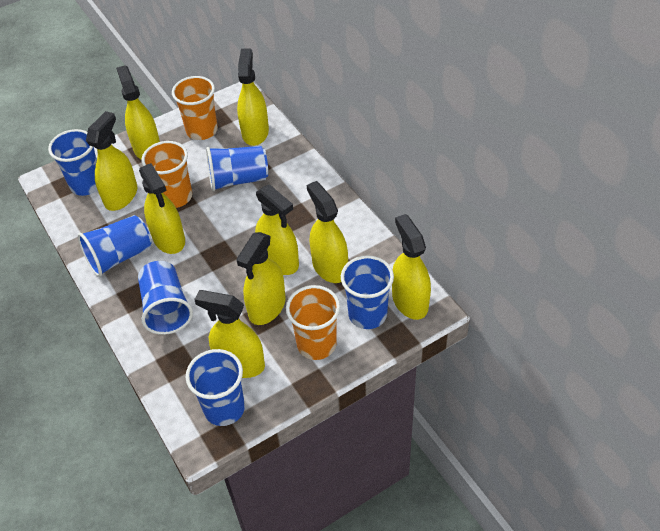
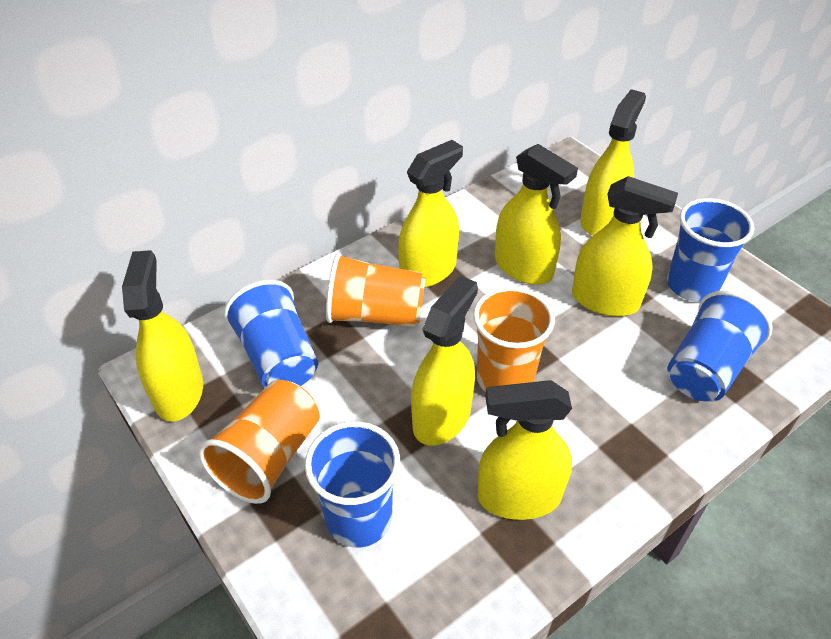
blue cup: 6 -> 4
yellow spray bottle: 9 -> 7

